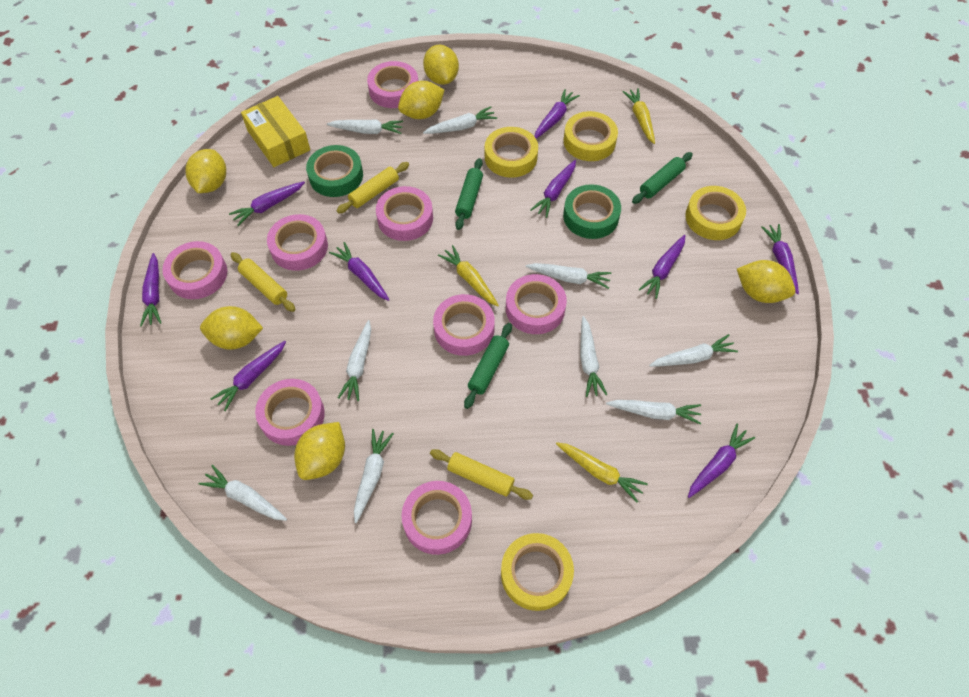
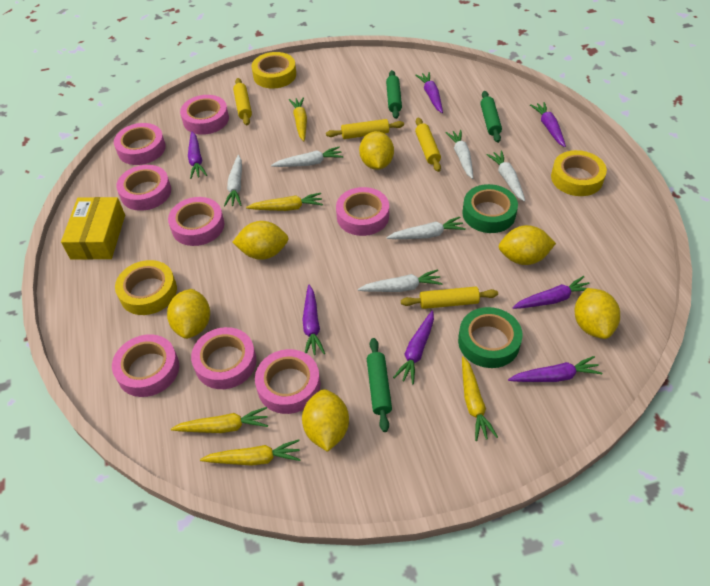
purple carrot: 9 -> 7
white carrot: 9 -> 6
yellow carrot: 3 -> 5
yellow rolling pin: 3 -> 4
yellow tape: 4 -> 3

